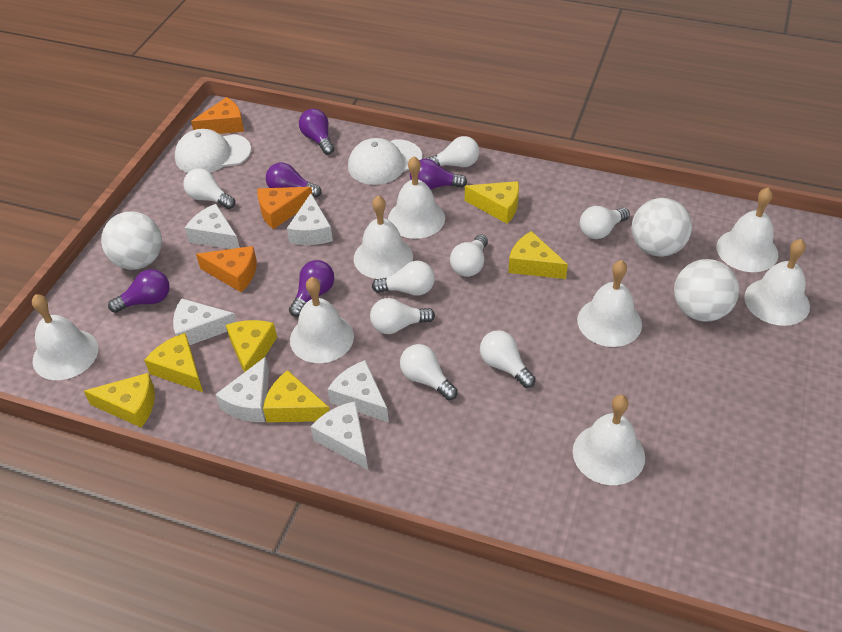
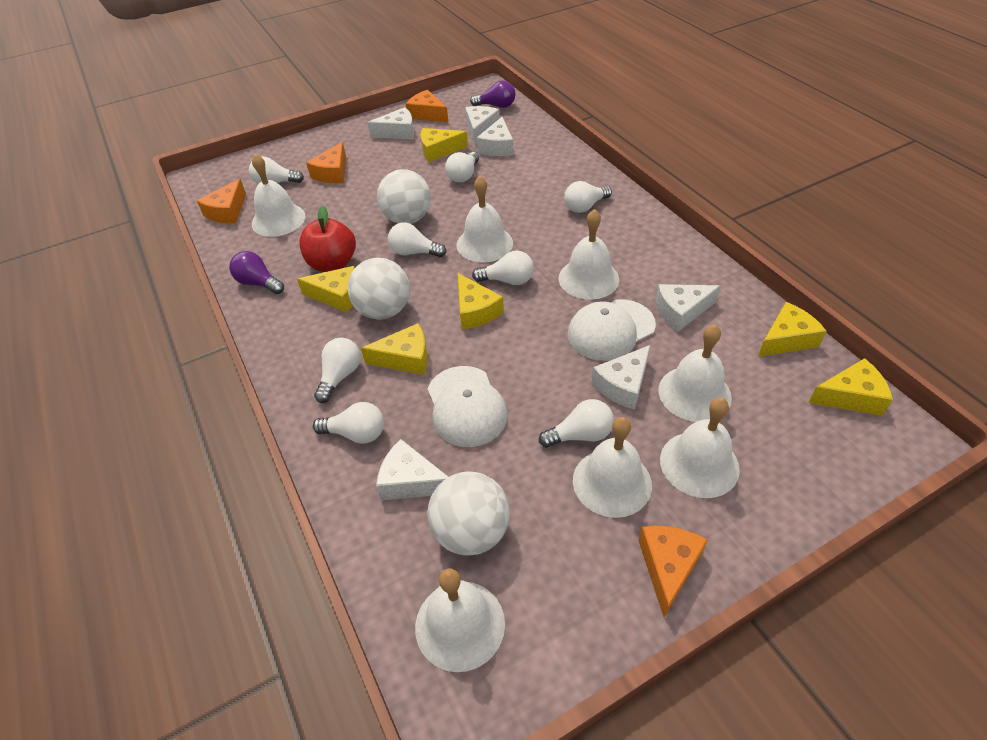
orange cheese: 3 -> 4
purple light bulb: 5 -> 2
red apple: 0 -> 1
white bell: 8 -> 7

